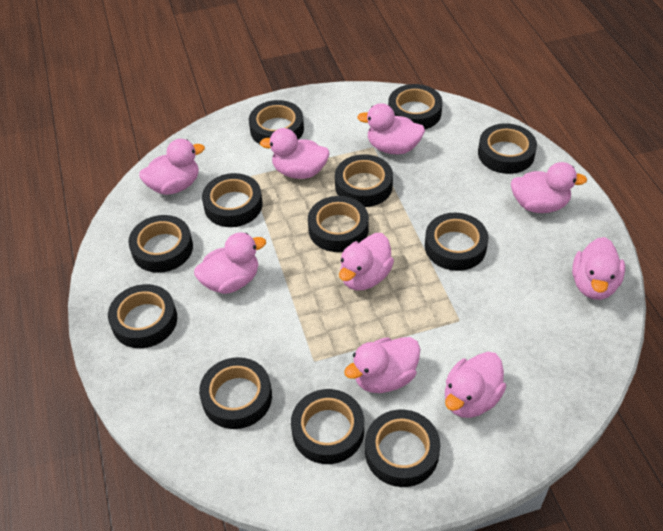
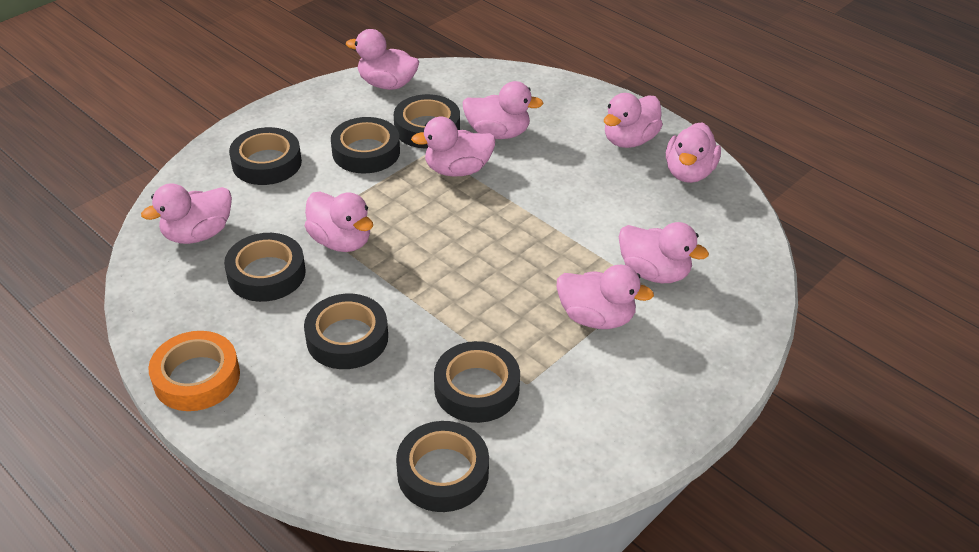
black tape: 12 -> 7
orange tape: 0 -> 1

